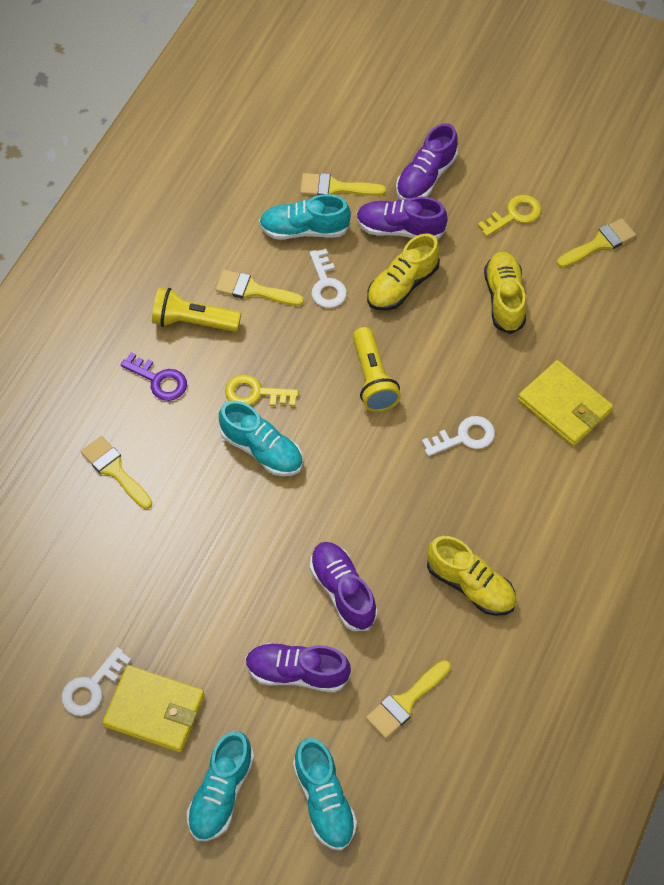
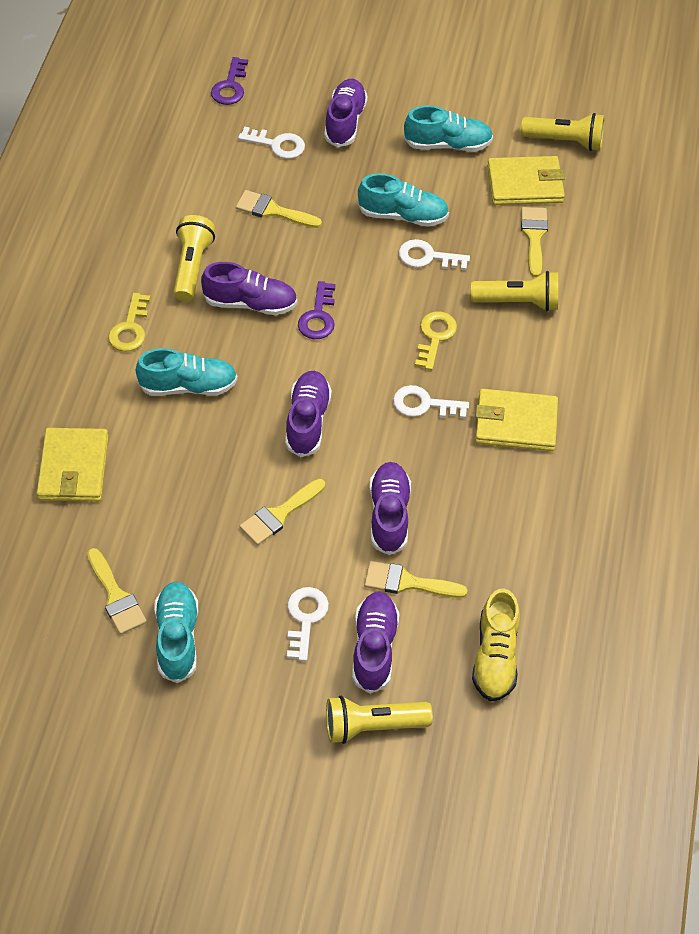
purple key: 1 -> 2
purple shoe: 4 -> 5
white key: 3 -> 4
yellow flashlight: 2 -> 4
yellow shoe: 3 -> 1
yellow wallet: 2 -> 3

